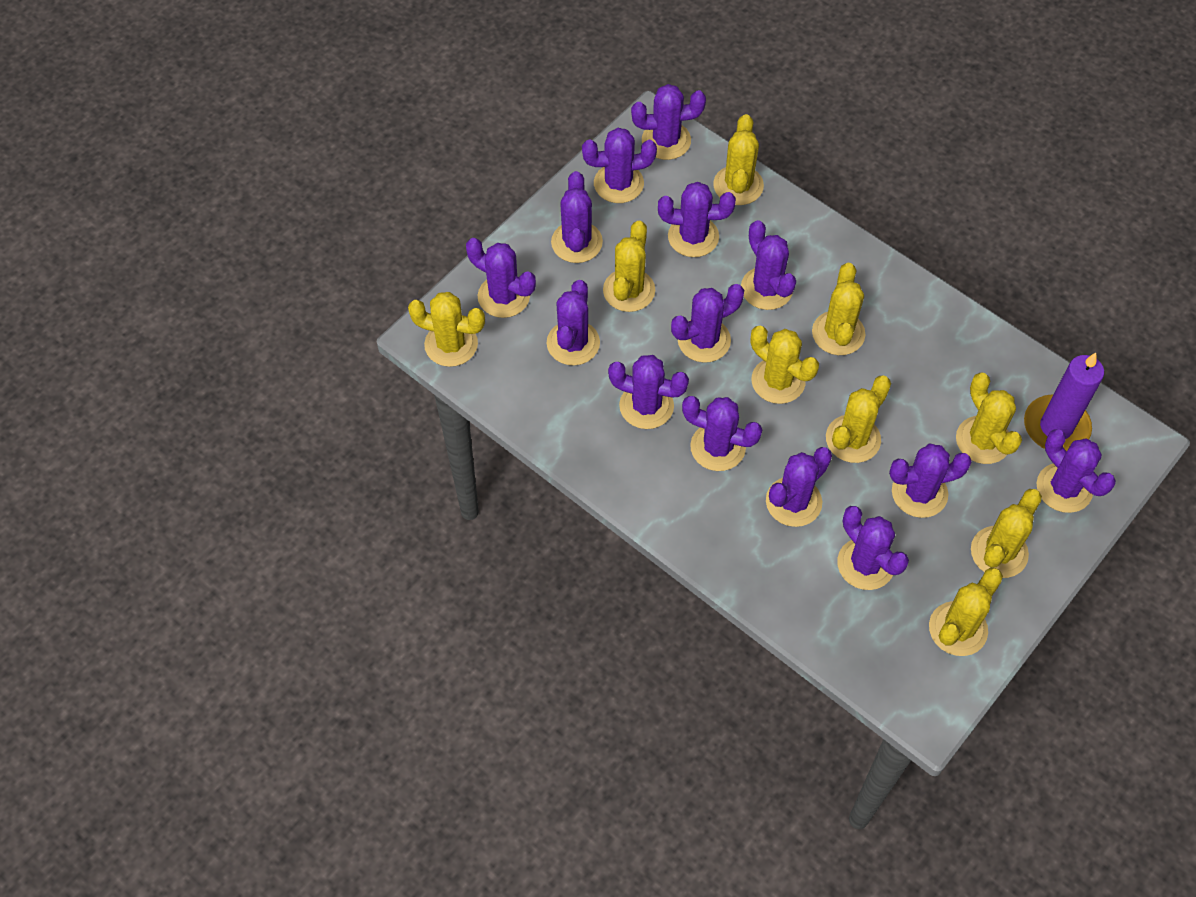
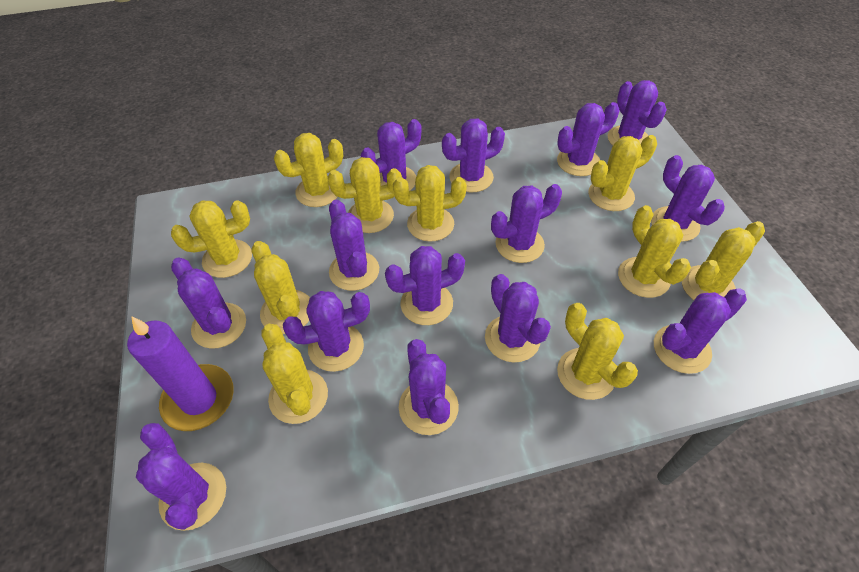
yellow cactus: 9 -> 10

